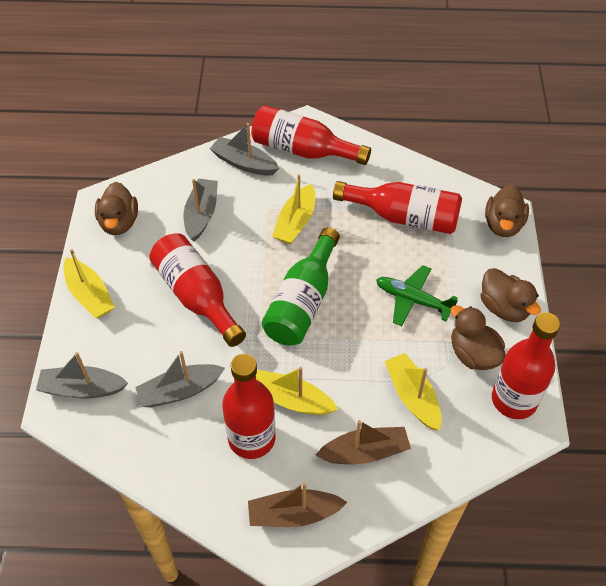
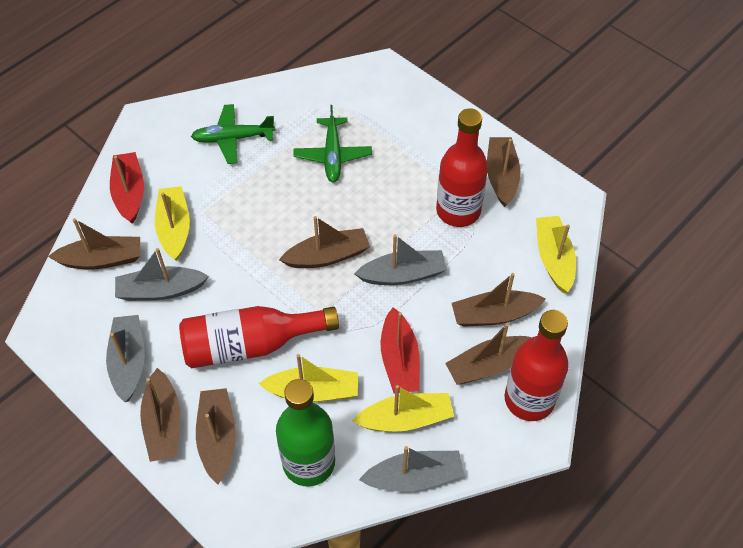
brown boat: 2 -> 7
brown duck: 4 -> 0
green plane: 1 -> 2
red boat: 0 -> 2
red bottle: 5 -> 3

